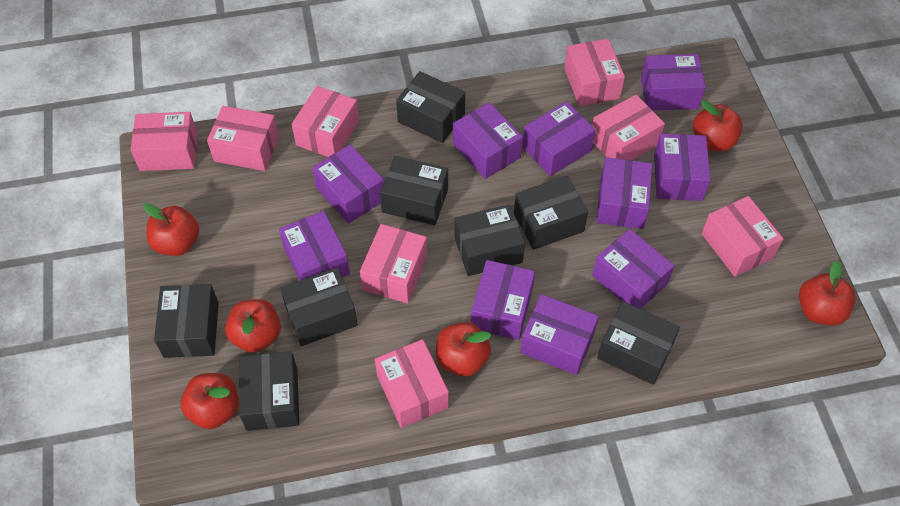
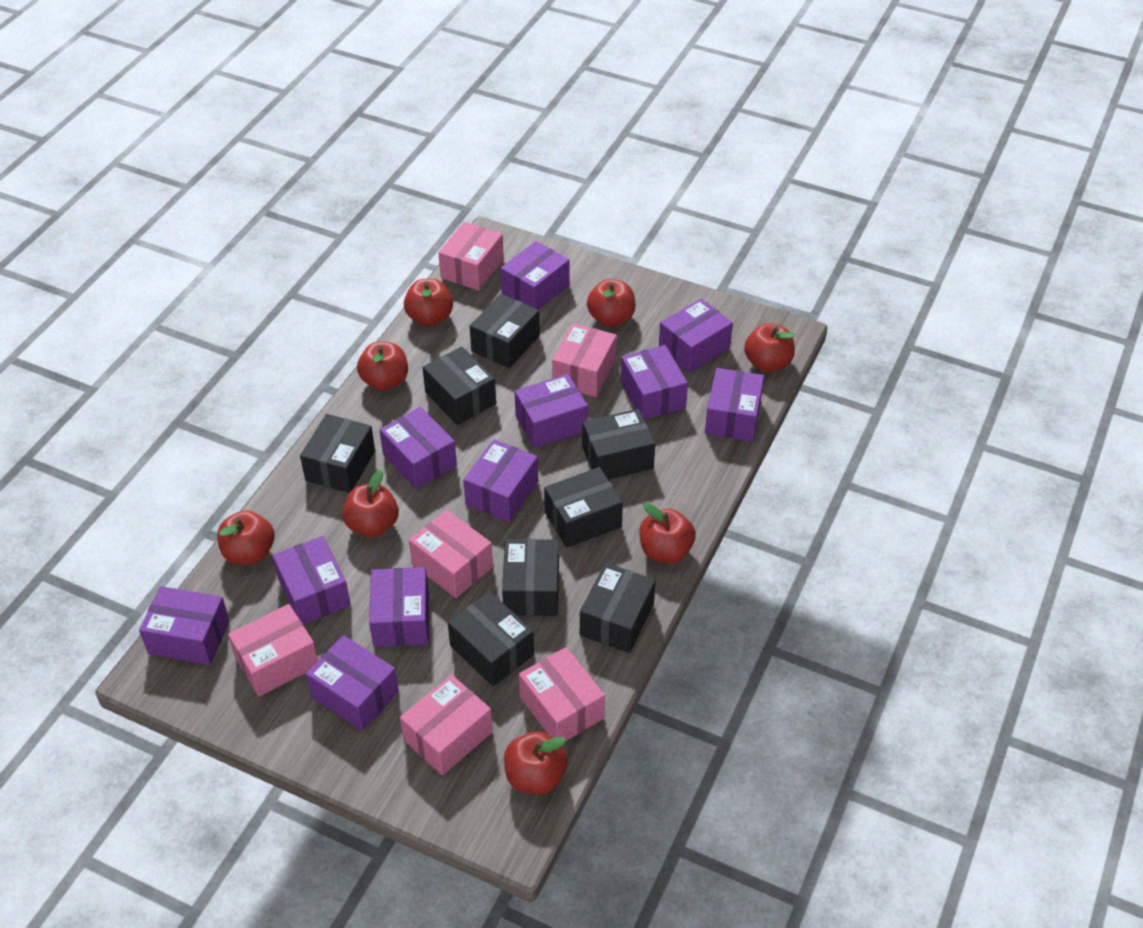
pink box: 8 -> 6
purple box: 10 -> 11
red apple: 6 -> 8

